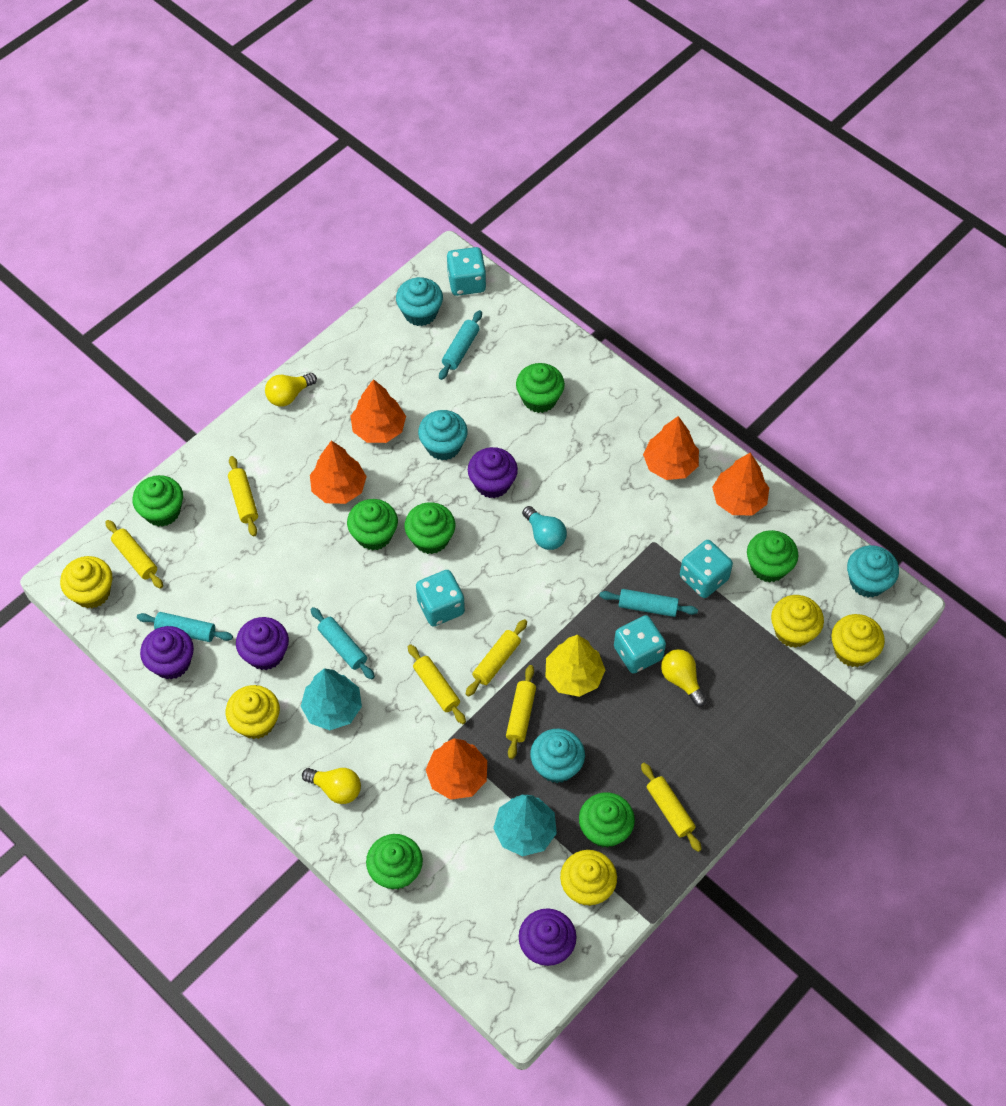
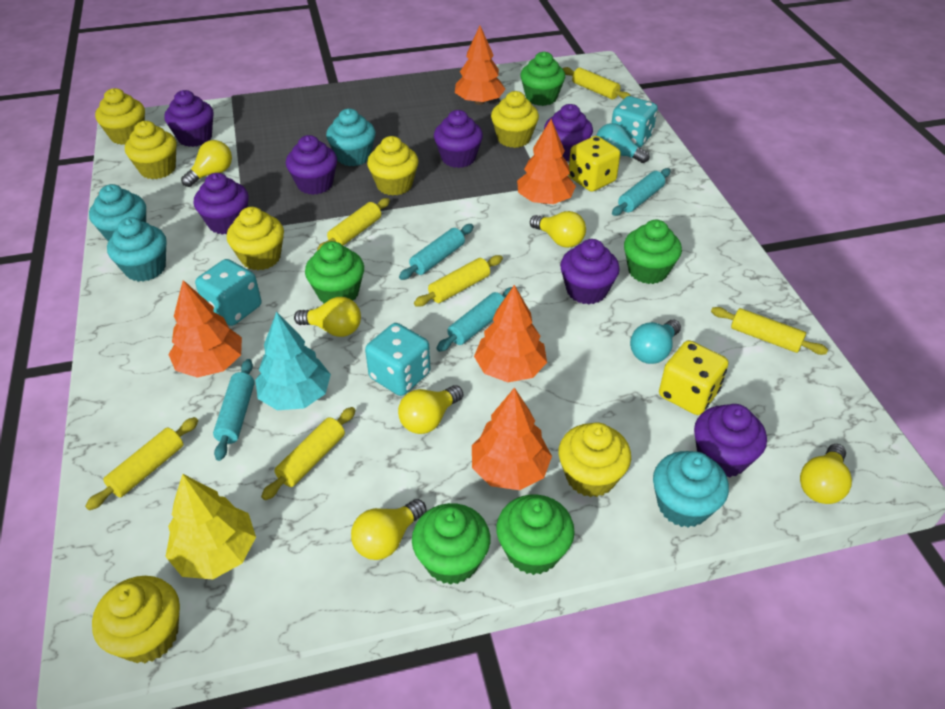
green cupcake: 7 -> 5
purple cupcake: 4 -> 7
turquoise dice: 4 -> 3
turquoise light bulb: 1 -> 2
turquoise tree: 2 -> 1
yellow cupcake: 5 -> 7
yellow dice: 0 -> 2
yellow light bulb: 3 -> 6

